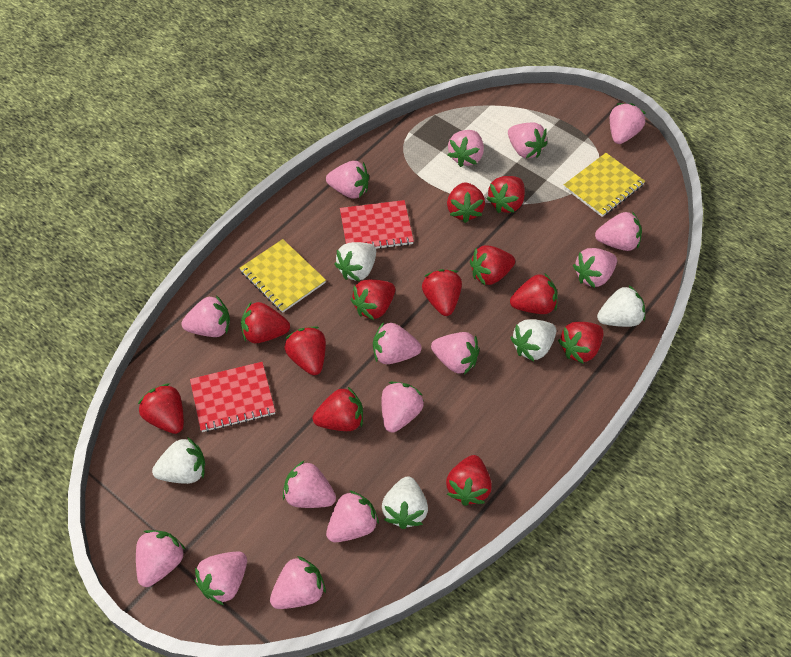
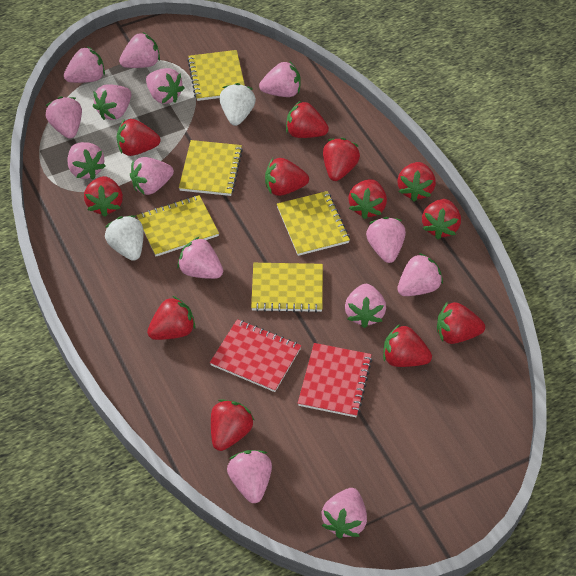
pink strawberry: 15 -> 14
white strawberry: 5 -> 2
yellow notebook: 2 -> 5

